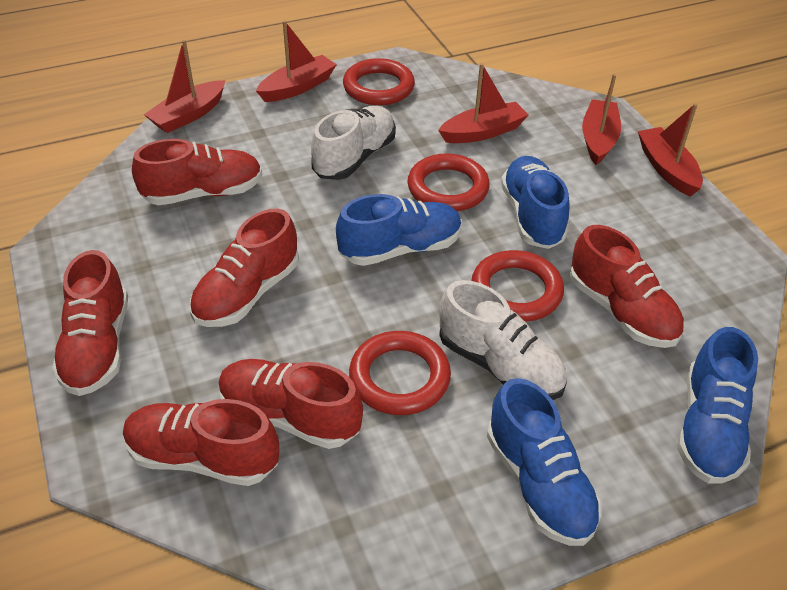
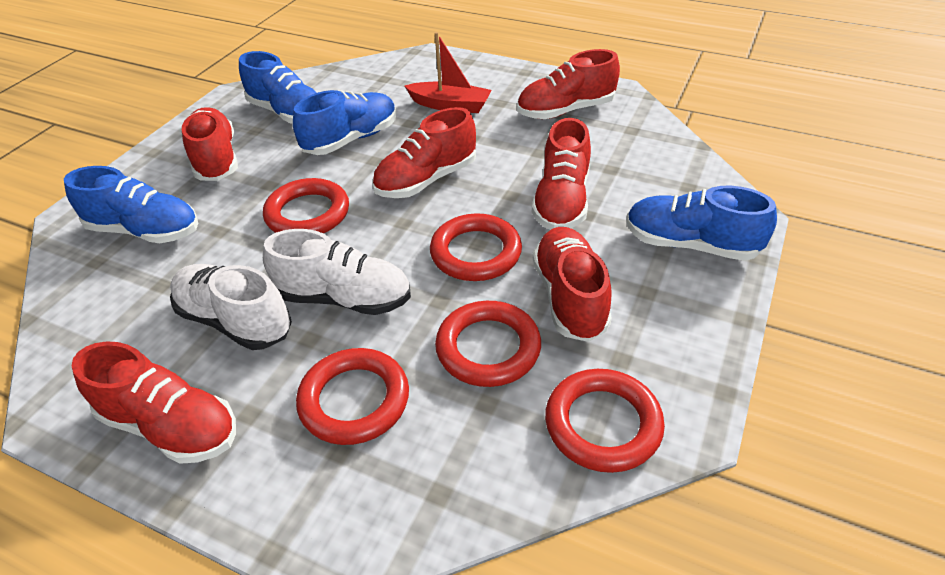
red boat: 5 -> 1
red ring: 4 -> 5

